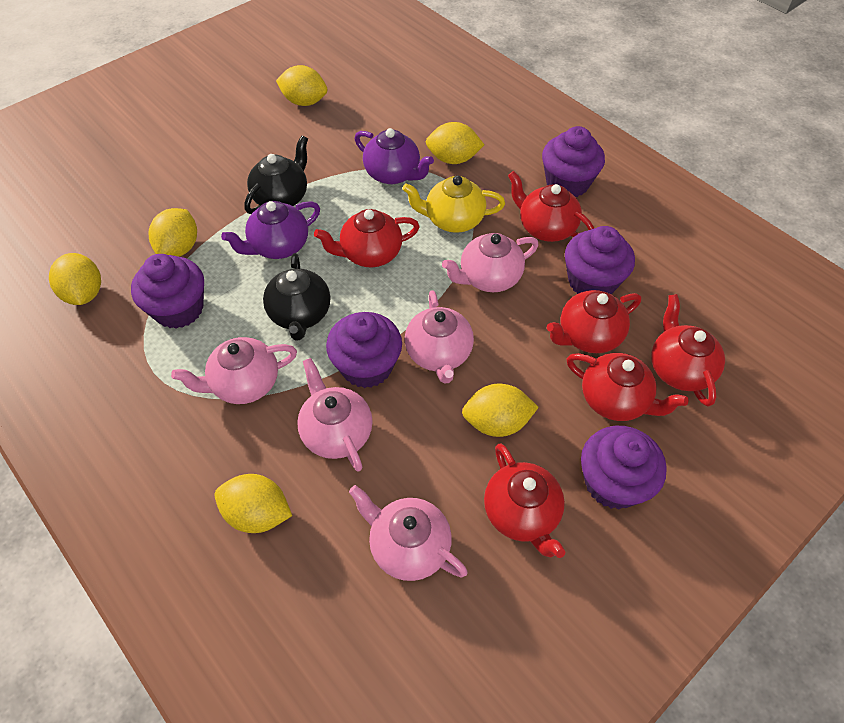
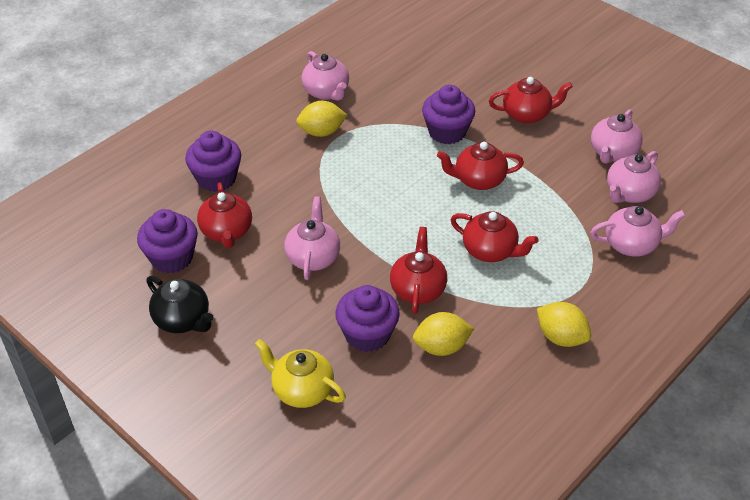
black teapot: 2 -> 1
purple cupcake: 5 -> 4
purple teapot: 2 -> 0
red teapot: 6 -> 5
yellow lemon: 6 -> 3

